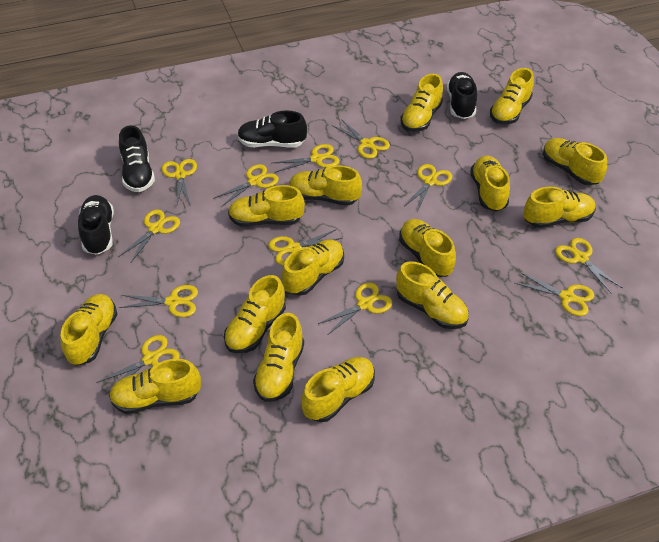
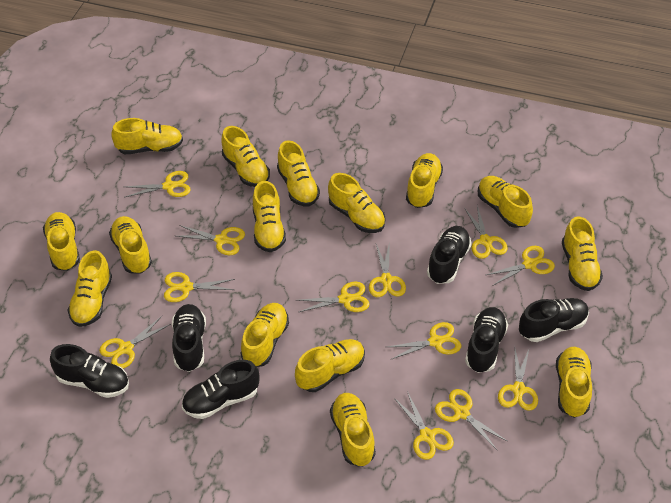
black shoe: 4 -> 6

